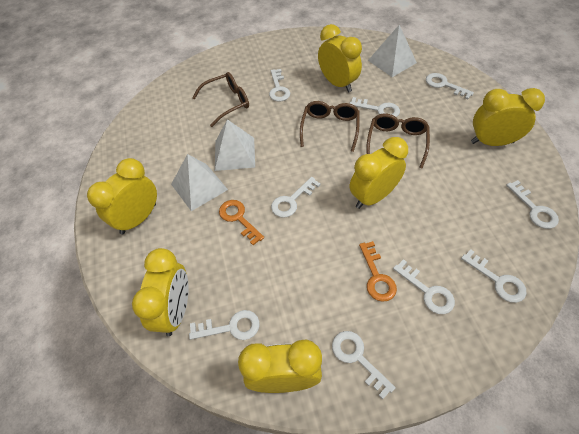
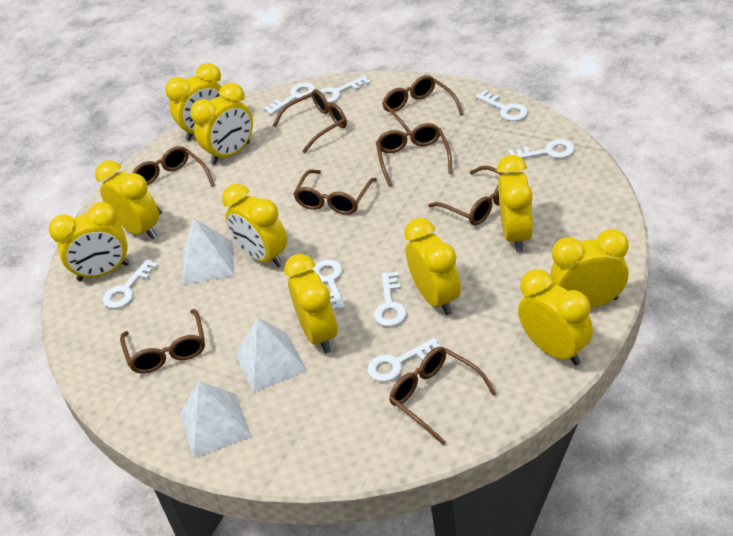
brown glasses: 3 -> 8
orange key: 2 -> 0
white key: 9 -> 8
yellow clock: 6 -> 10

